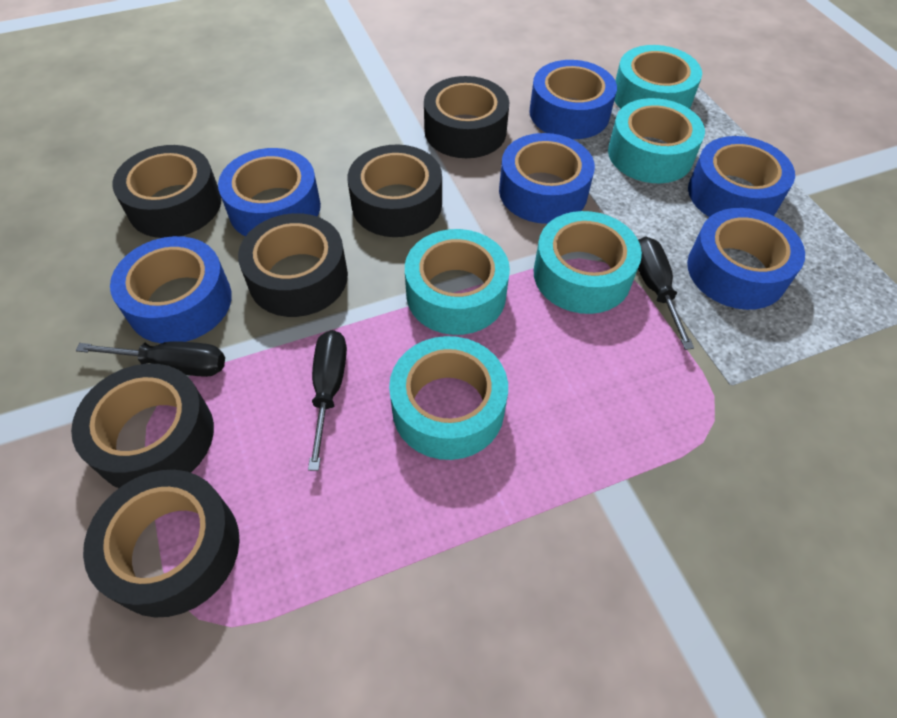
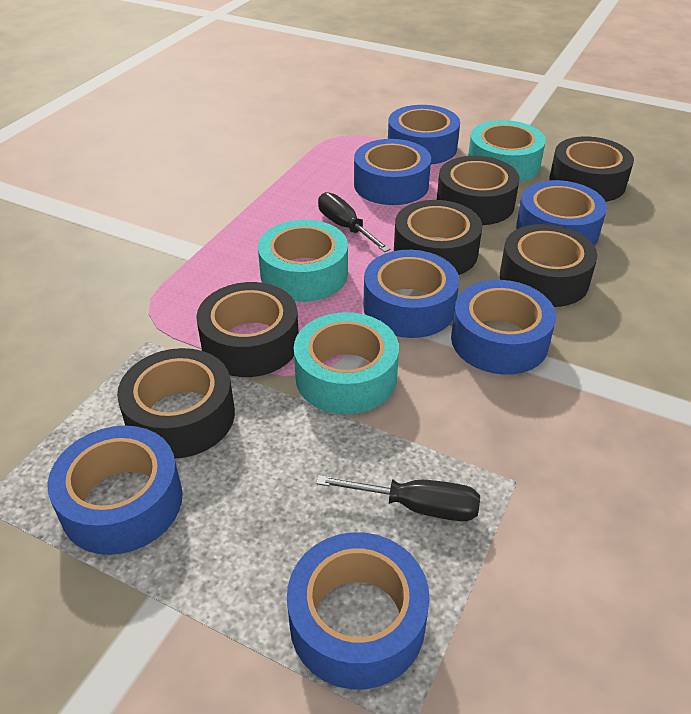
black screwdriver: 3 -> 2
blue tape: 6 -> 7
turquoise tape: 5 -> 3

